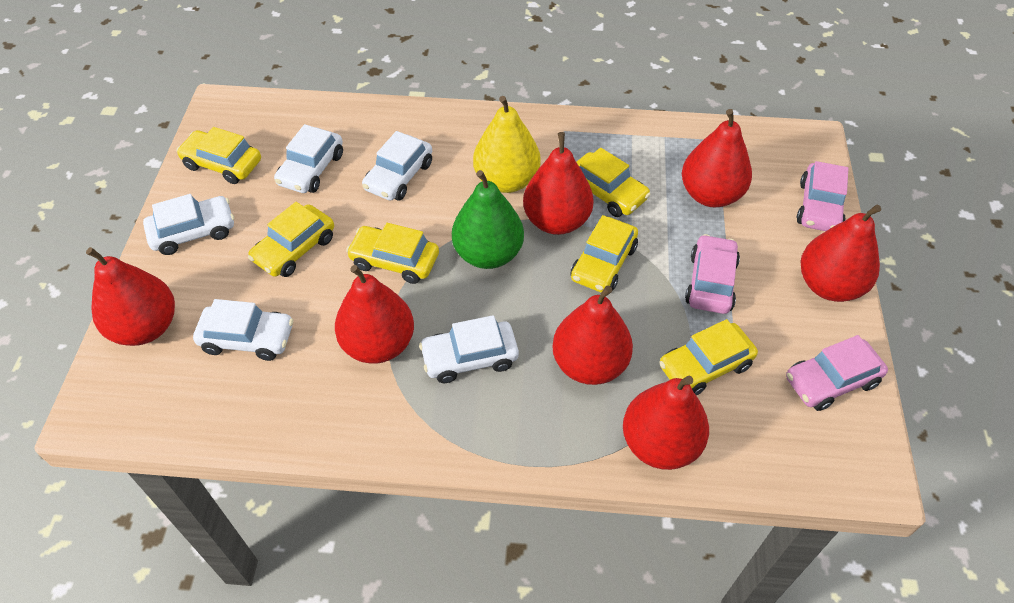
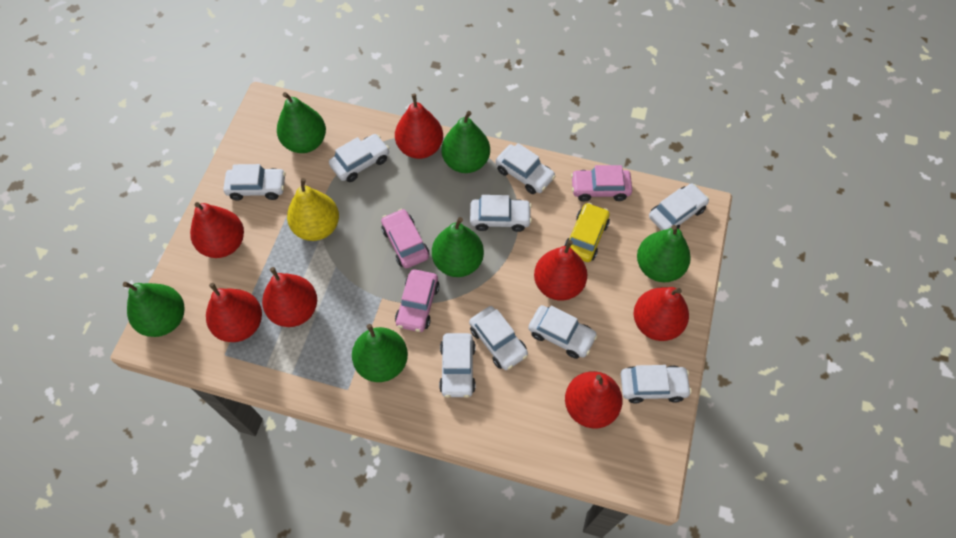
green pear: 1 -> 6
white car: 5 -> 9
yellow car: 6 -> 1

